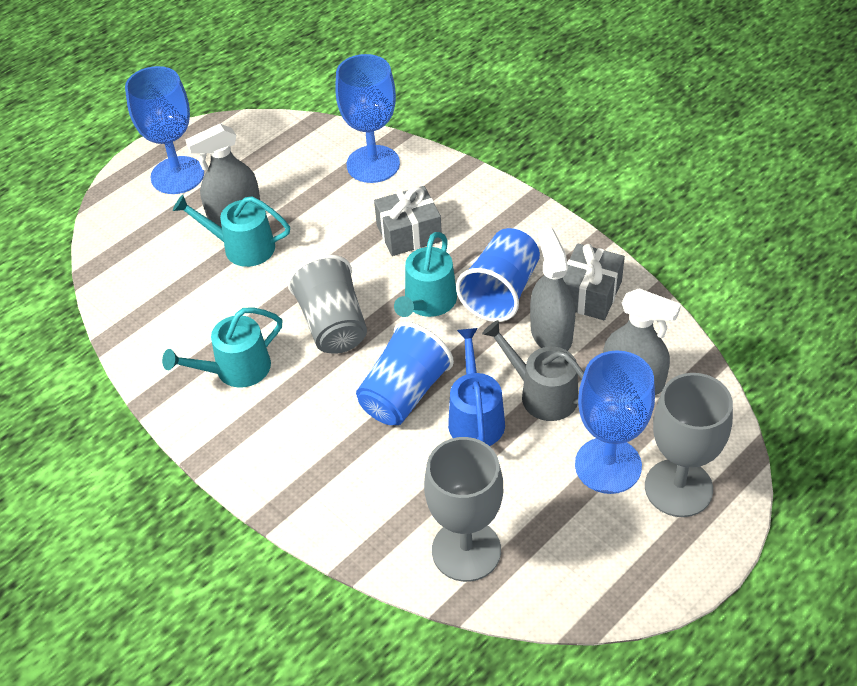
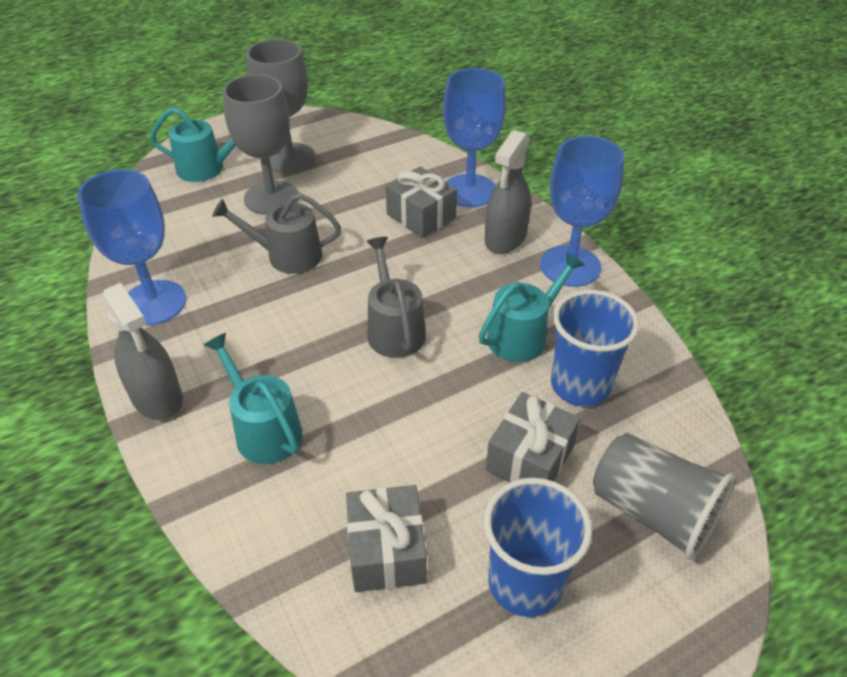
blue watering can: 1 -> 0
grey gift: 2 -> 3
grey spray bottle: 3 -> 2
grey watering can: 1 -> 2

